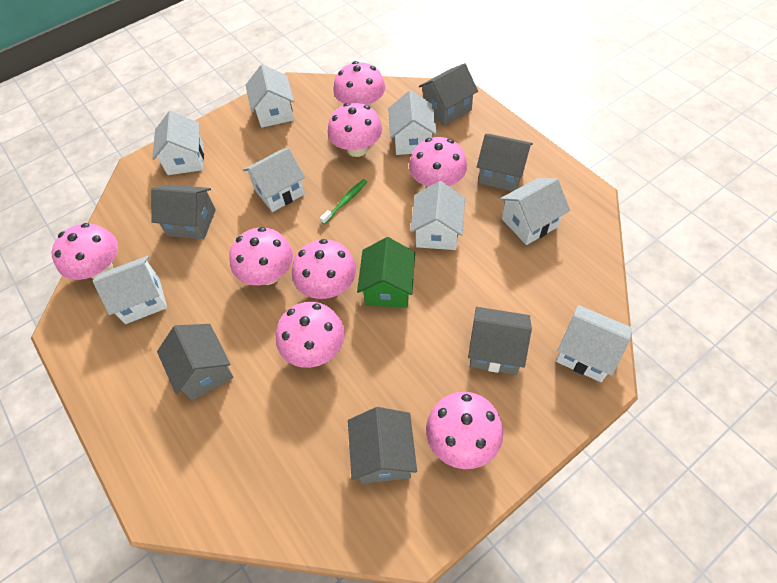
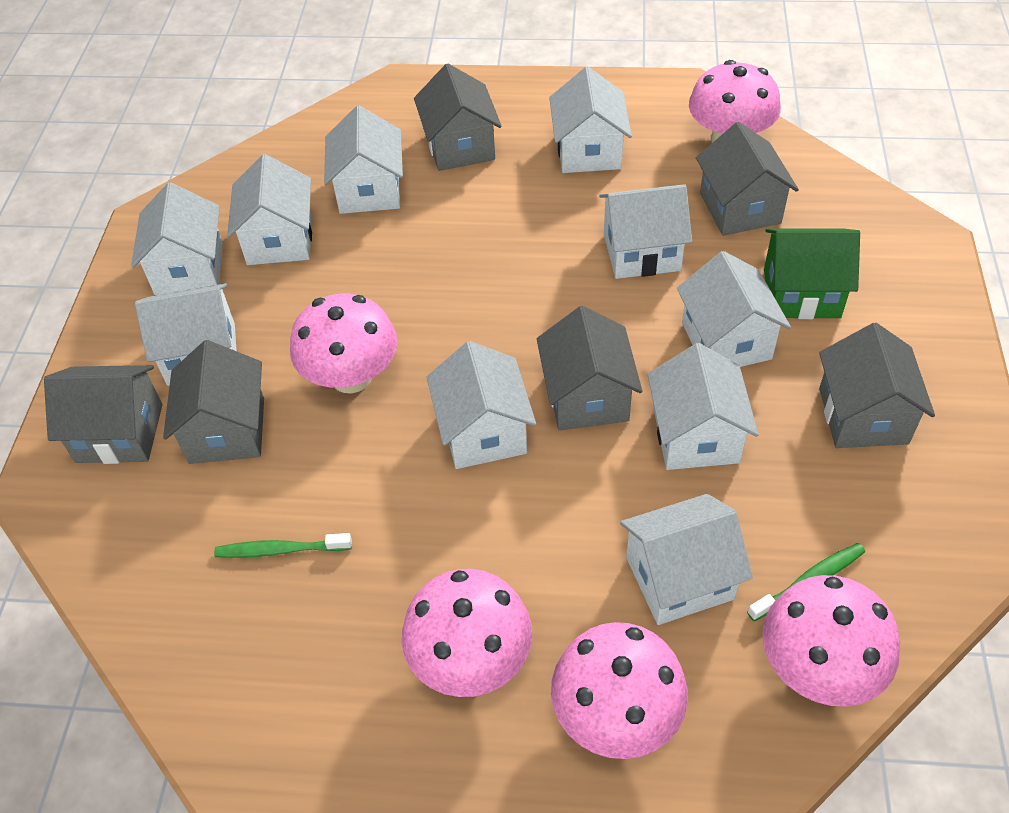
green toothbrush: 1 -> 2
pink mushroom: 8 -> 5
white house: 8 -> 10

